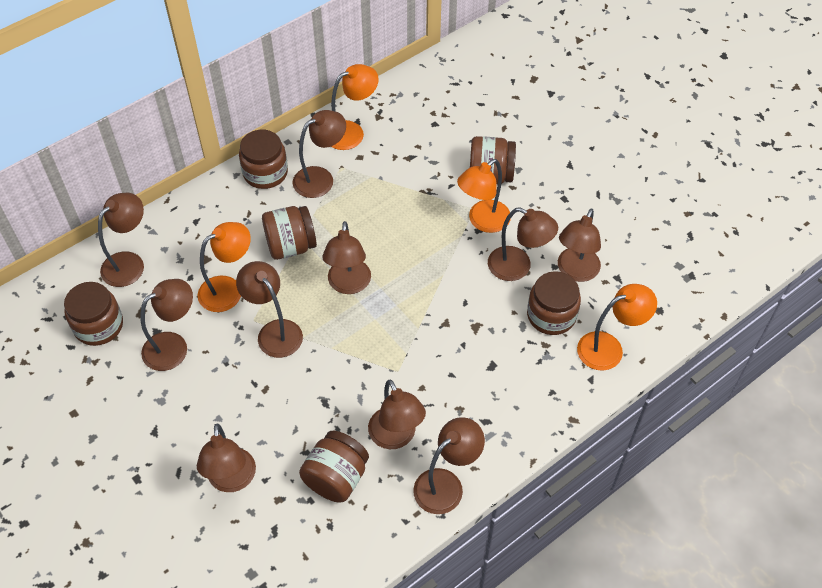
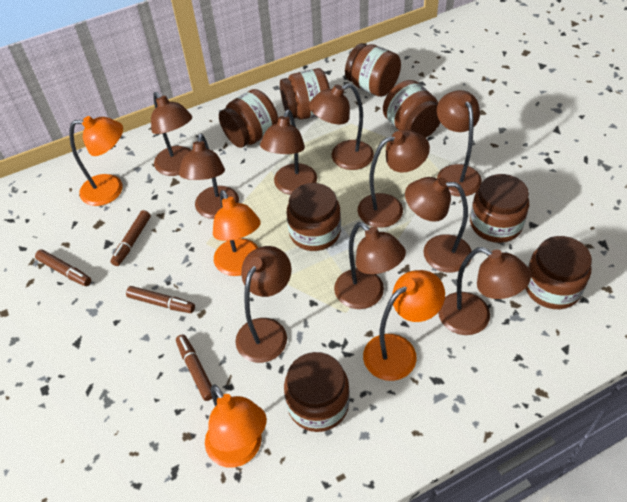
brown jar: 6 -> 8
brown marker: 0 -> 4

